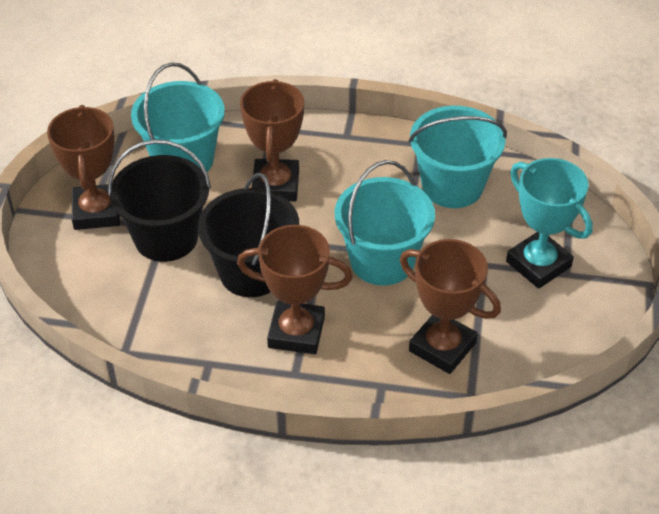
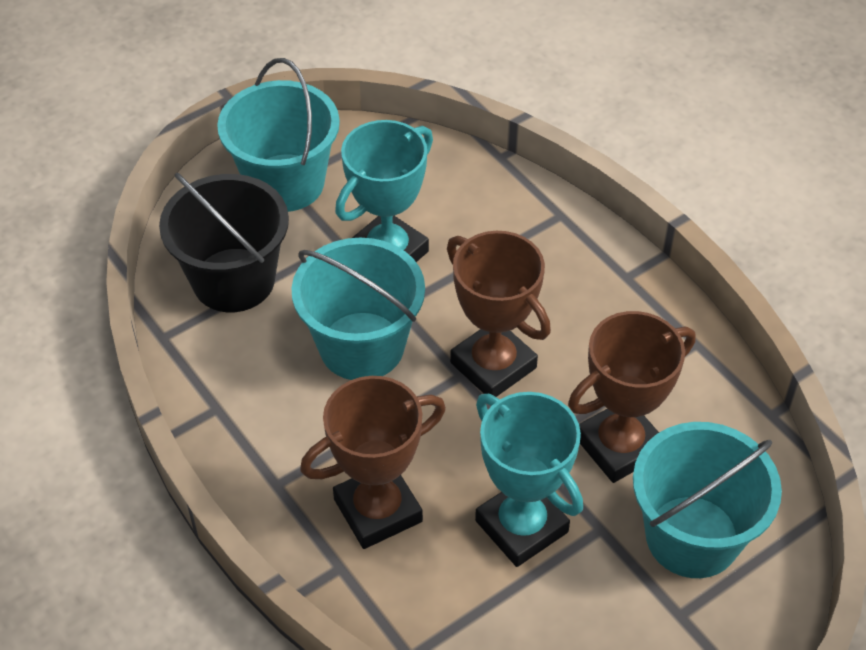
black bucket: 2 -> 1
brown trophy: 4 -> 3
turquoise trophy: 1 -> 2

